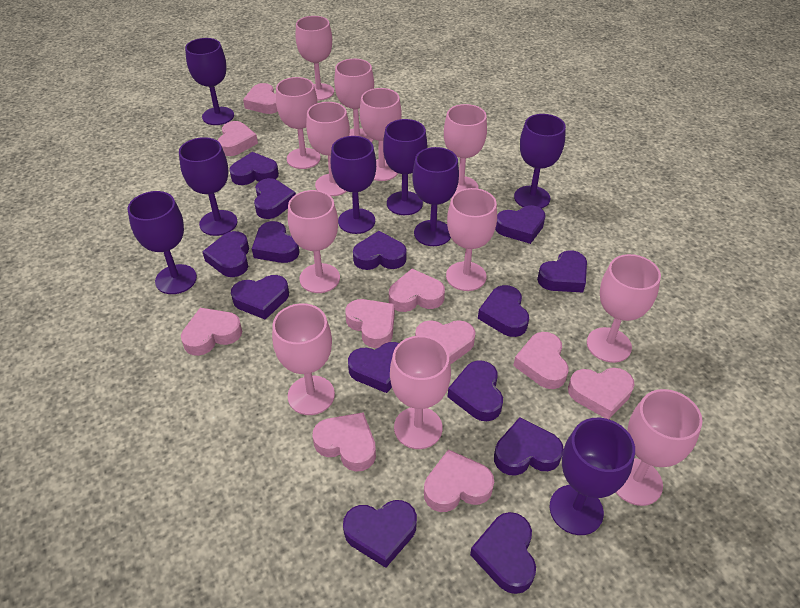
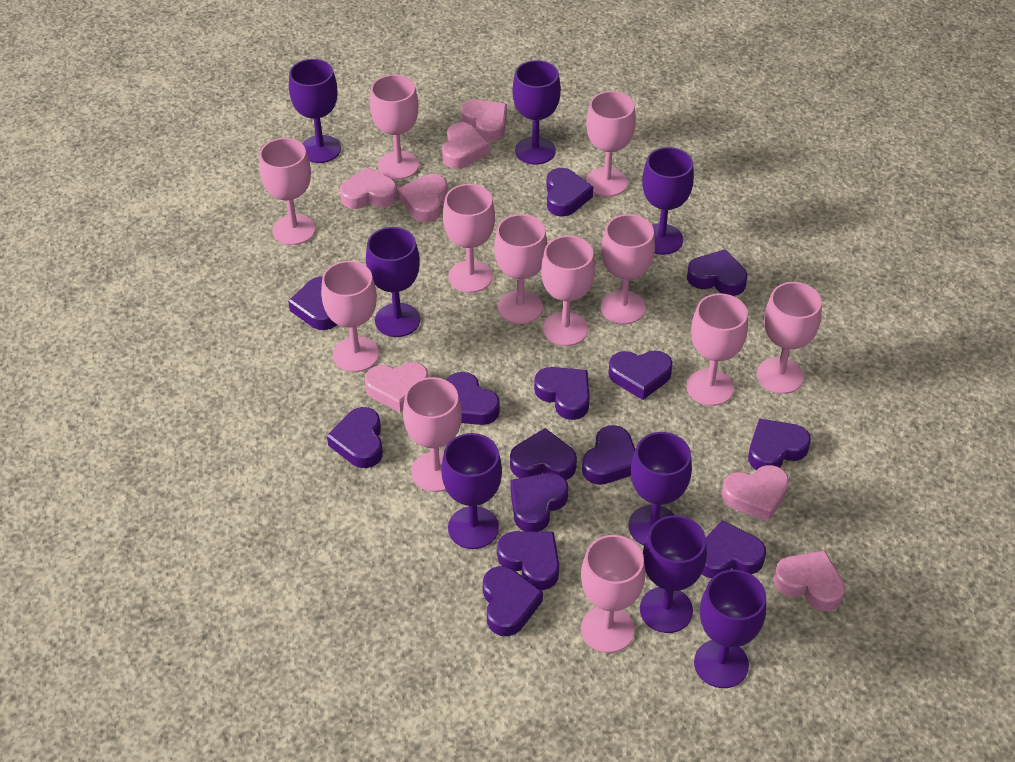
pink heart: 10 -> 7

